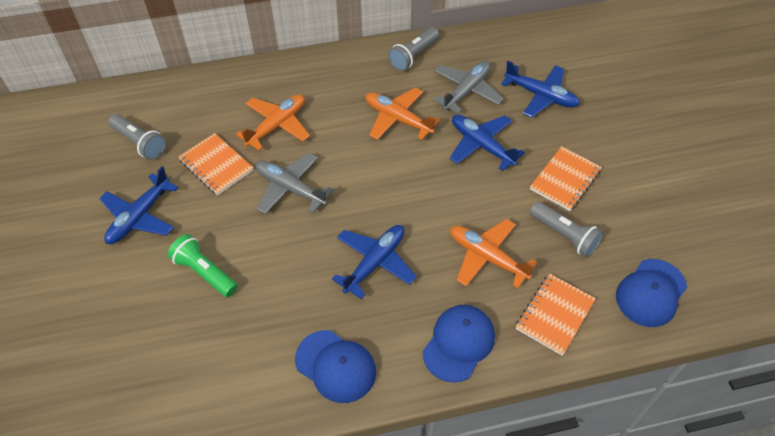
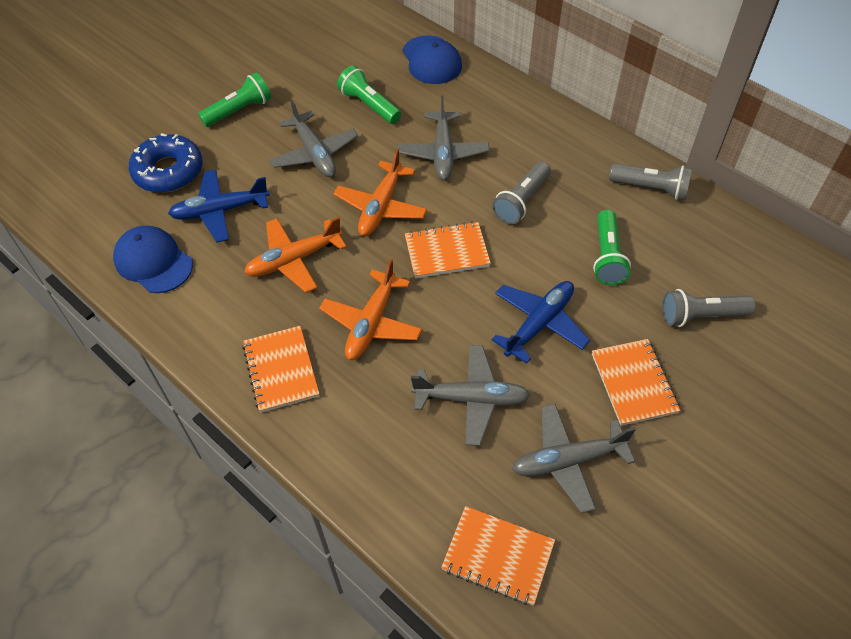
blue cap: 3 -> 2
blue donut: 0 -> 1
blue plane: 4 -> 2
green flashlight: 1 -> 3
grey plane: 2 -> 4
orange notebook: 3 -> 4

